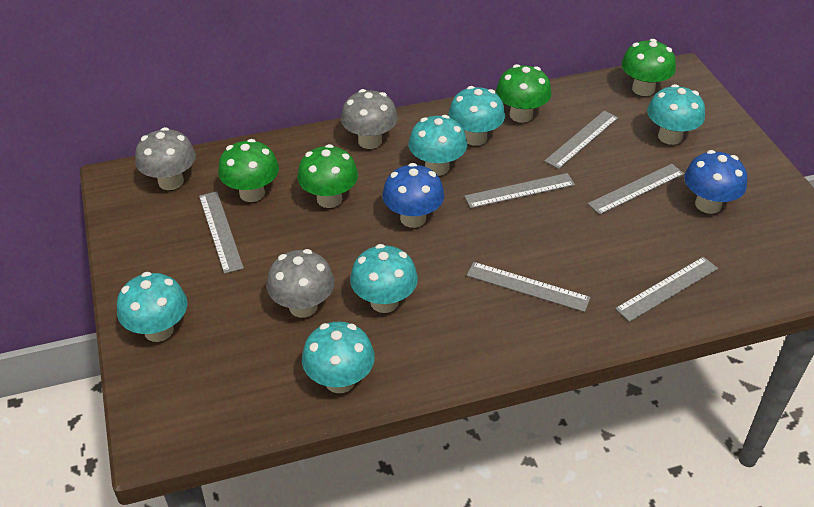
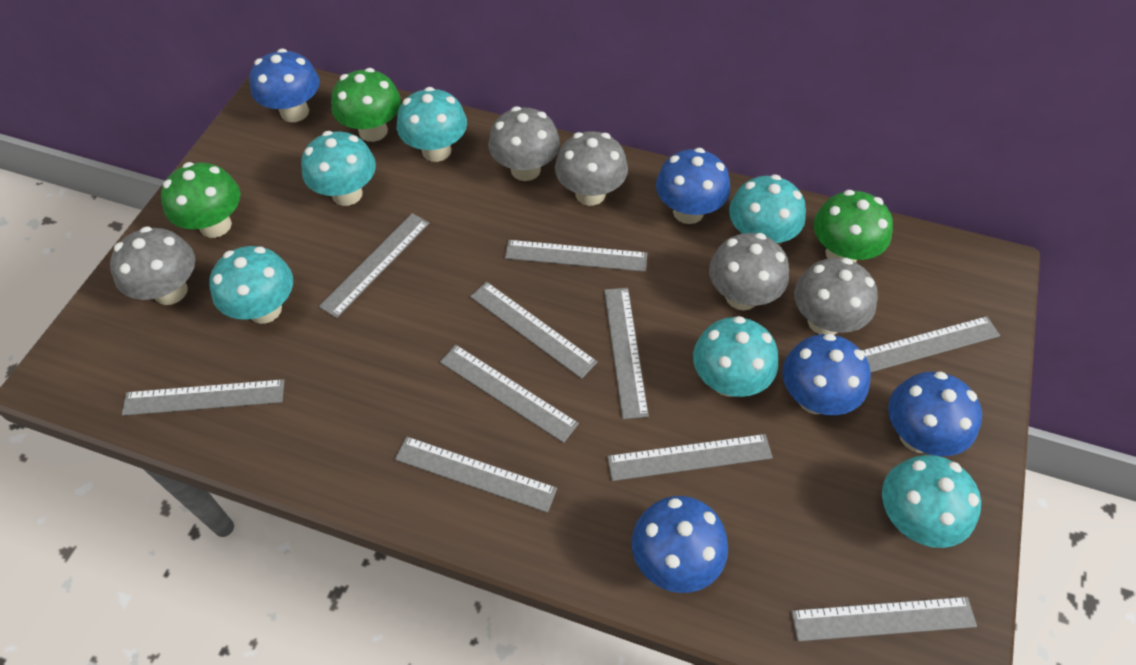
blue mushroom: 2 -> 5
green mushroom: 4 -> 3
grey mushroom: 3 -> 5
grey ruler: 6 -> 10

